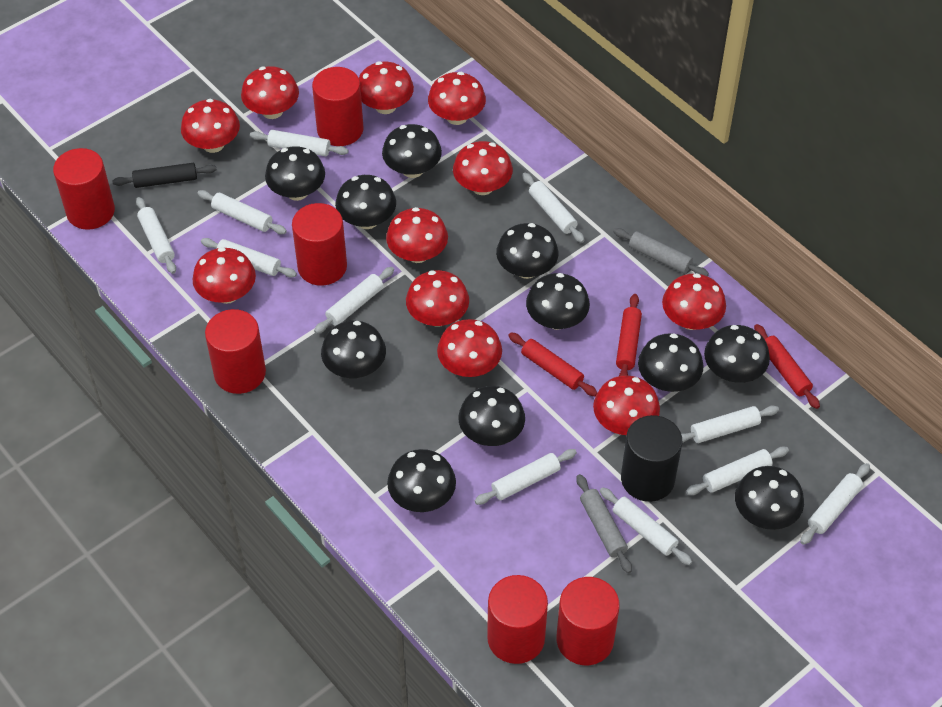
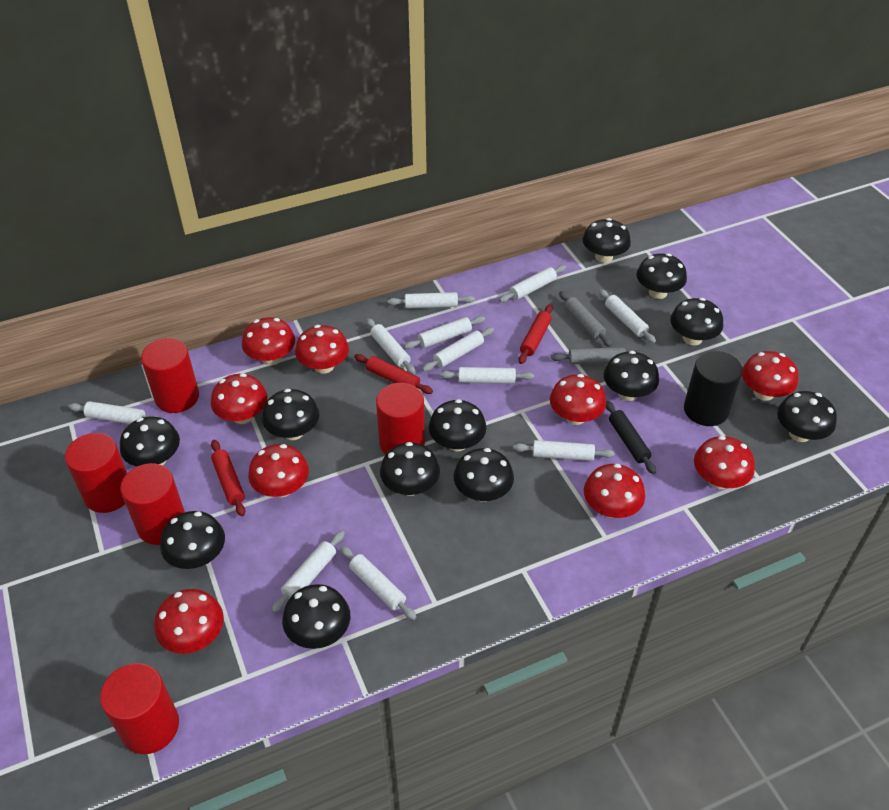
black mushroom: 11 -> 12
red cylinder: 6 -> 5
red mushroom: 11 -> 9

